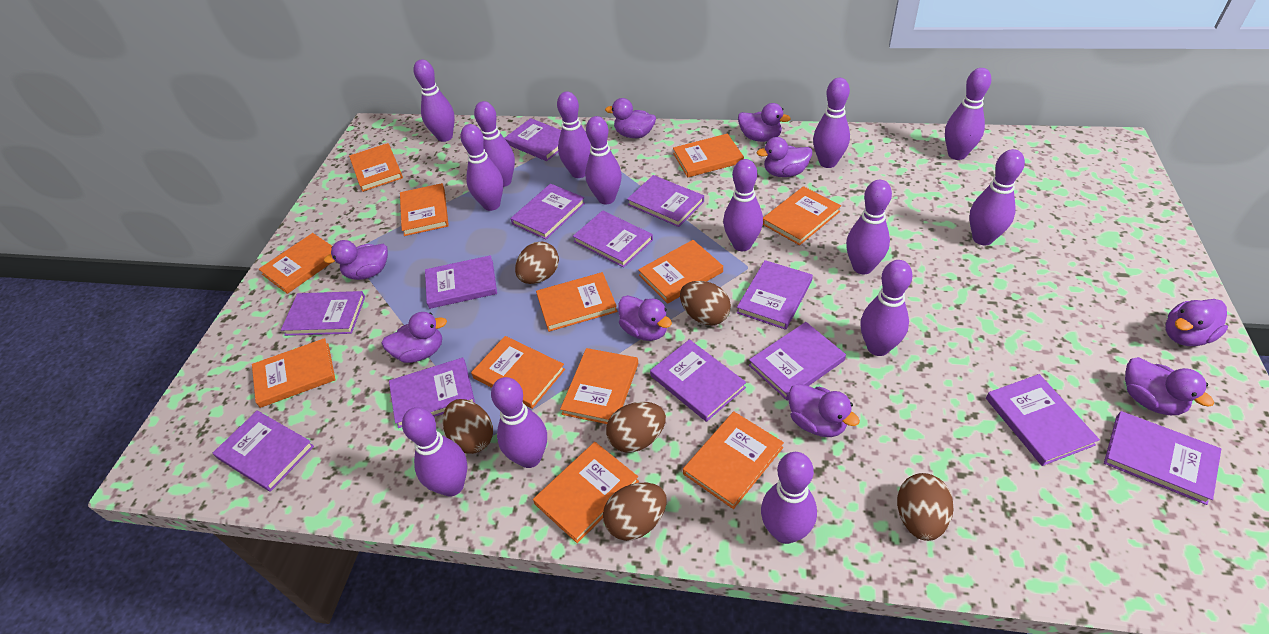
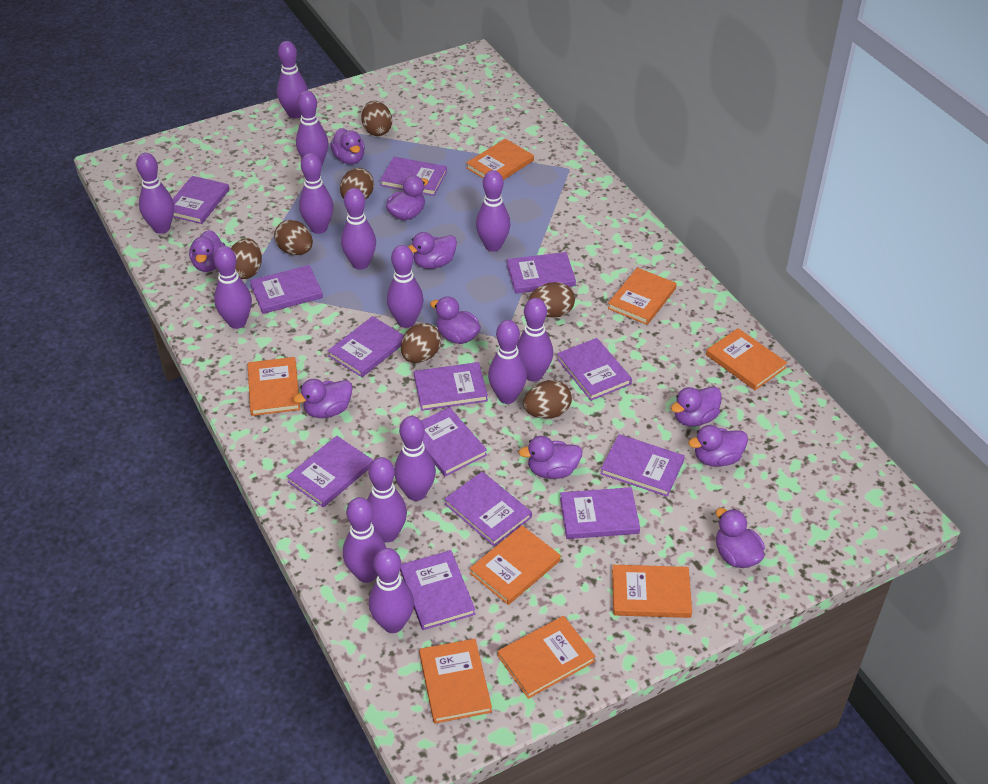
brown egg: 6 -> 7
orange book: 12 -> 8
purple duck: 9 -> 10

